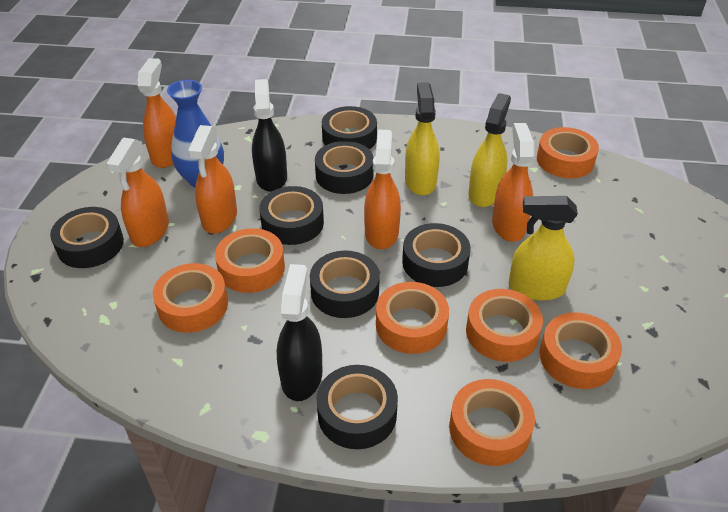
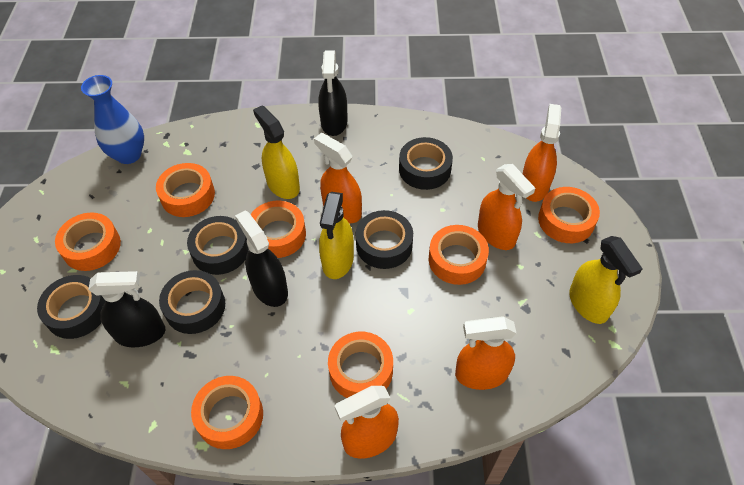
black spray bottle: 2 -> 3
black tape: 7 -> 5

